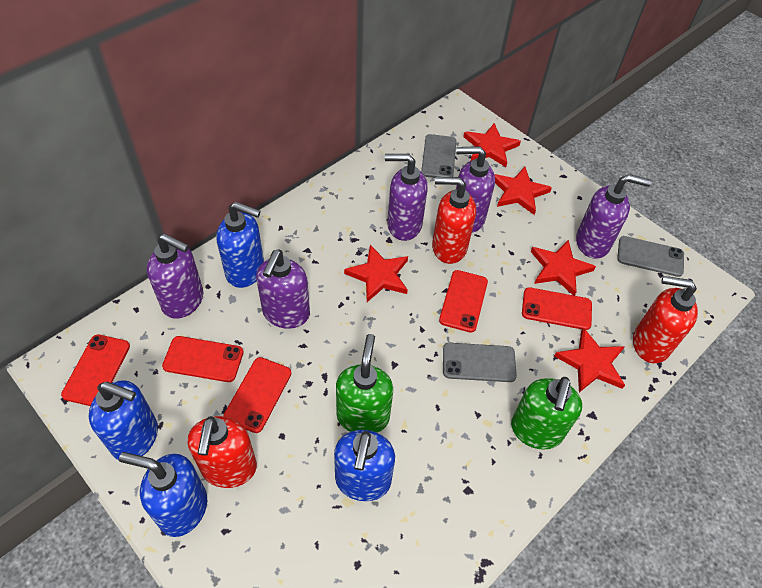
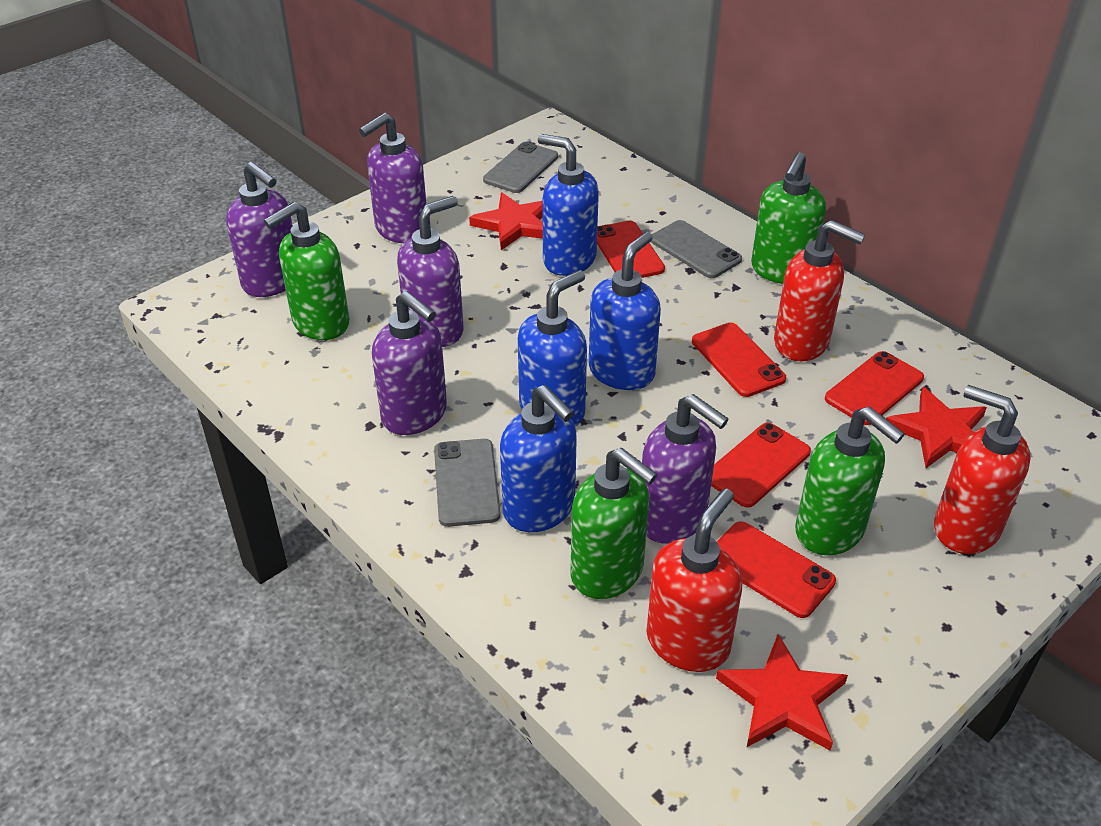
green soap dispenser: 2 -> 4
red star: 5 -> 3

